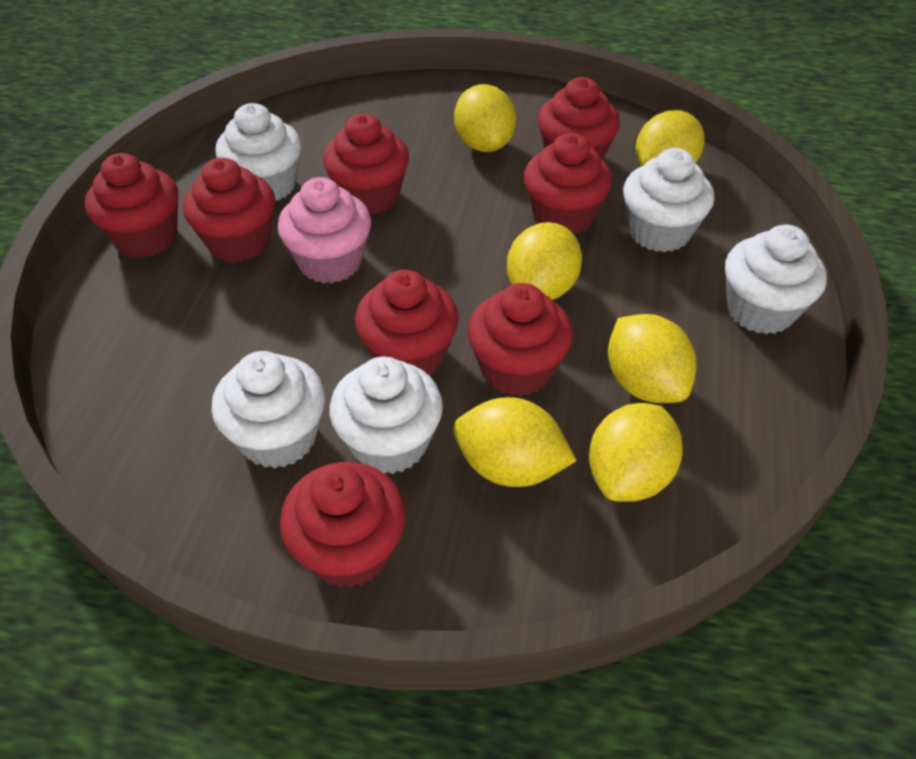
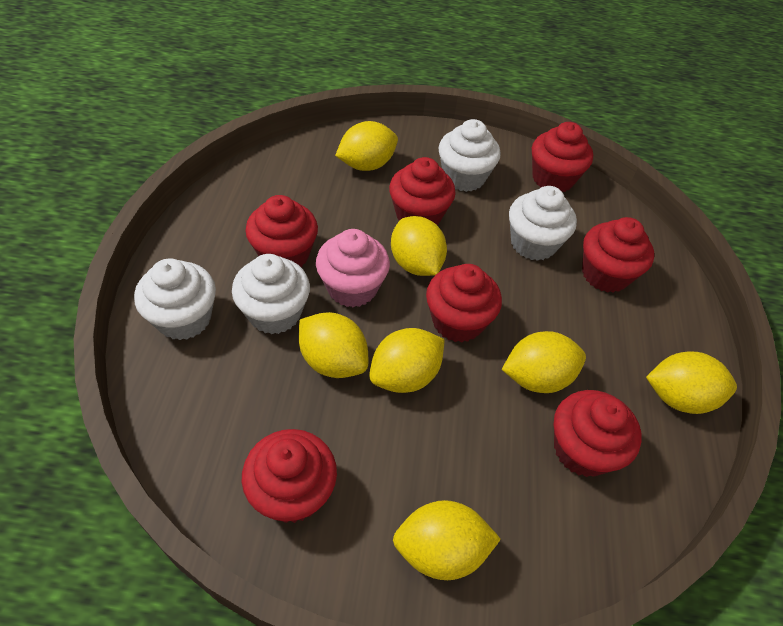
red cupcake: 8 -> 7
white cupcake: 5 -> 4
yellow lemon: 6 -> 7

